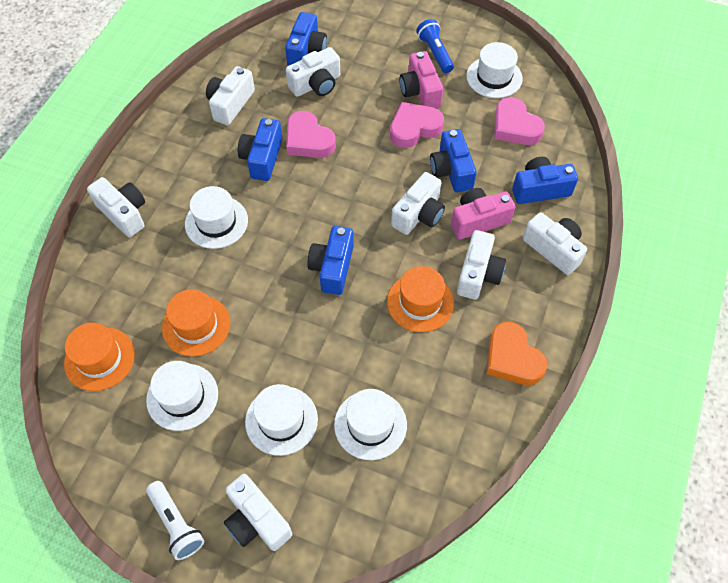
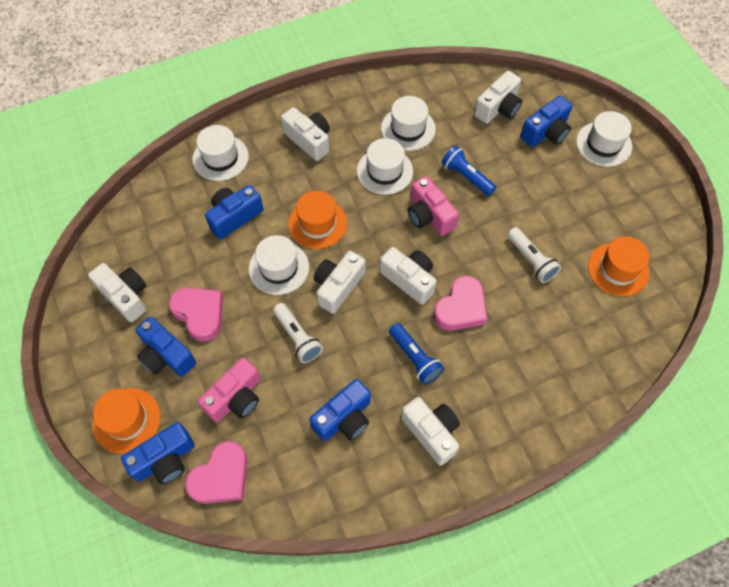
blue flashlight: 1 -> 2
orange heart: 1 -> 0
white camera: 7 -> 6
white flashlight: 1 -> 2

